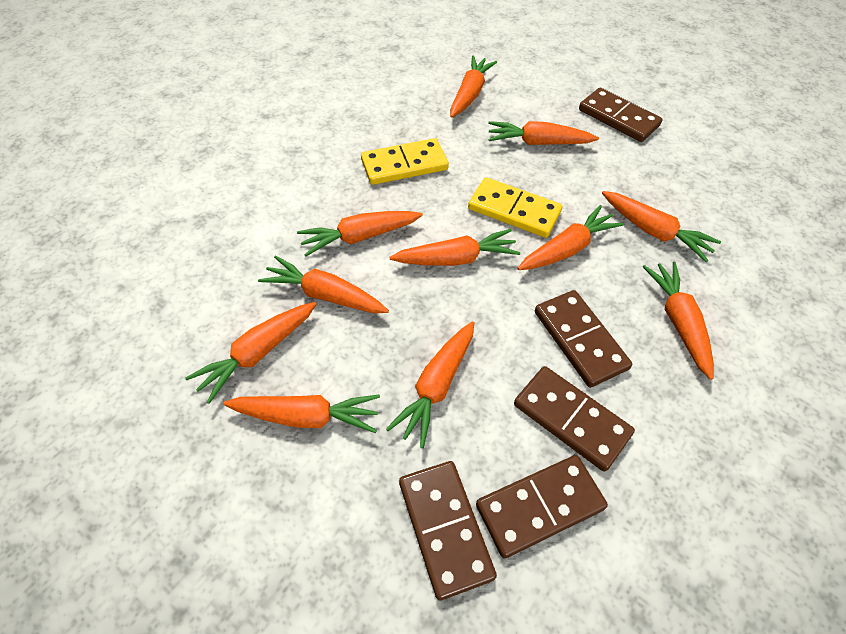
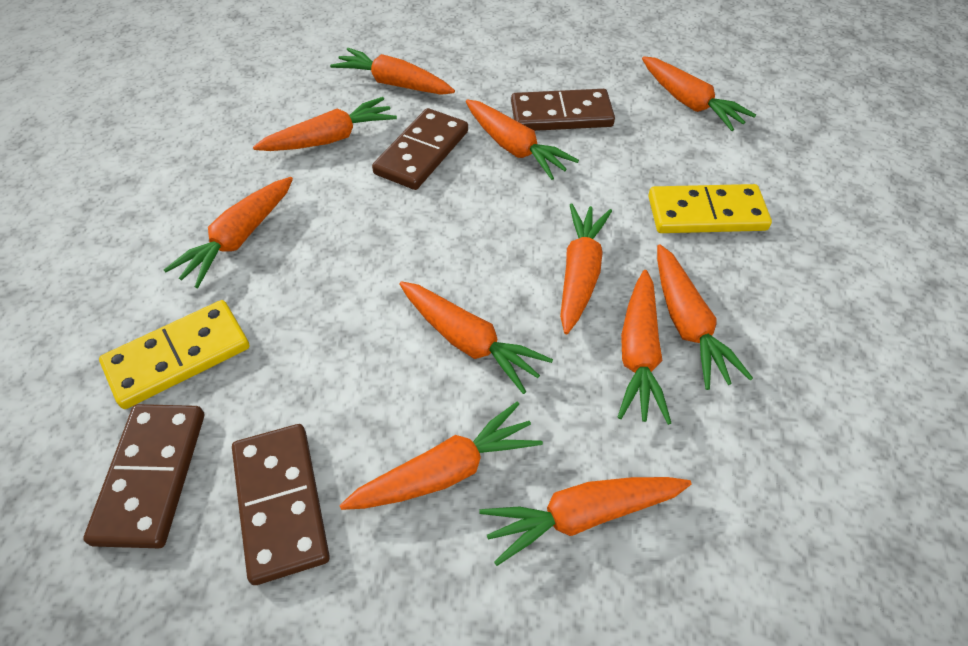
brown domino: 5 -> 4

